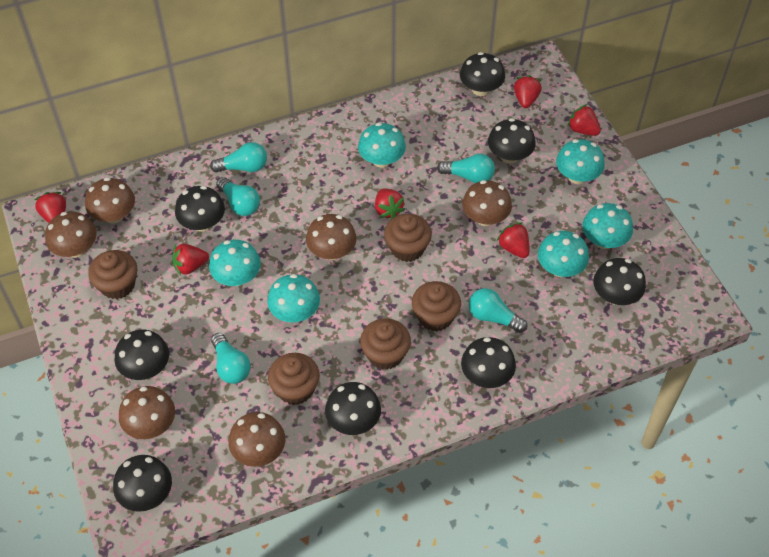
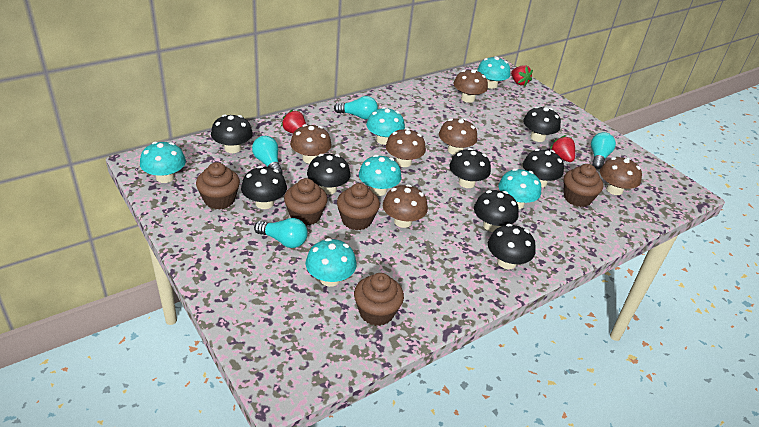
red strawberry: 6 -> 3
turquoise light bulb: 5 -> 4

